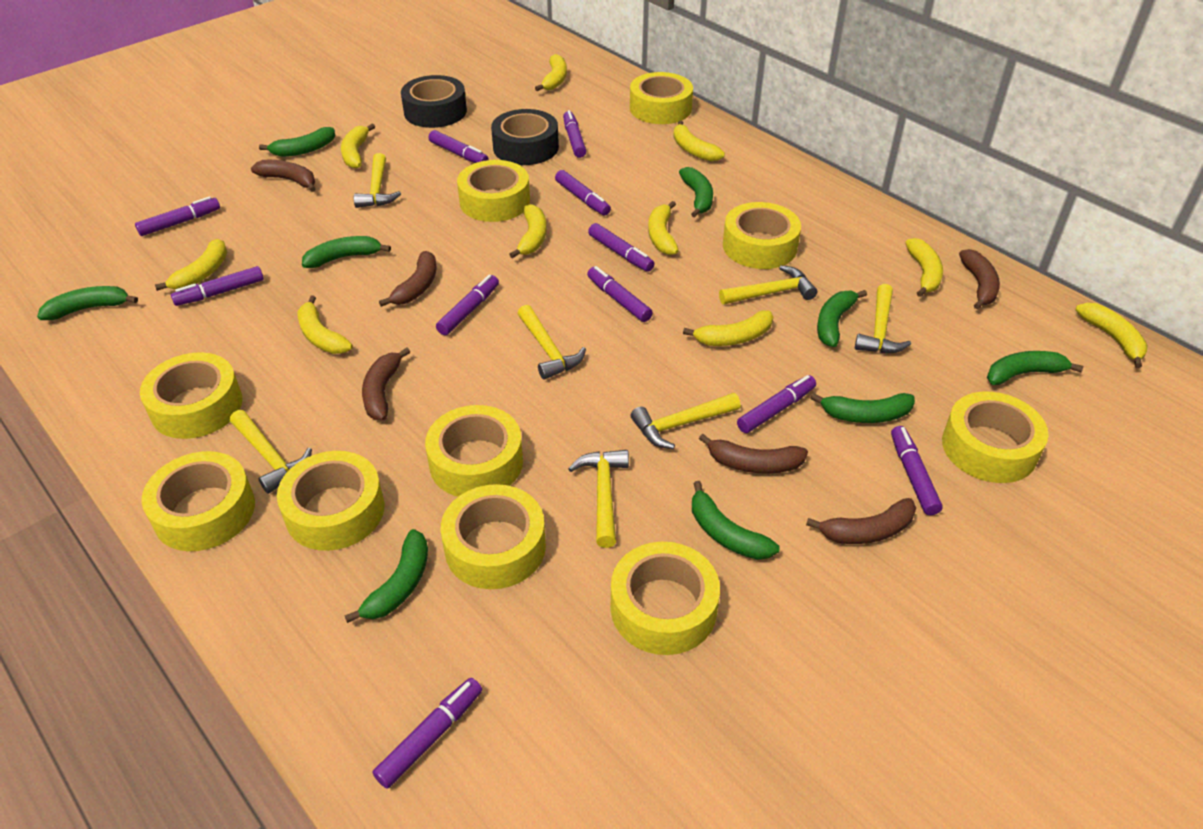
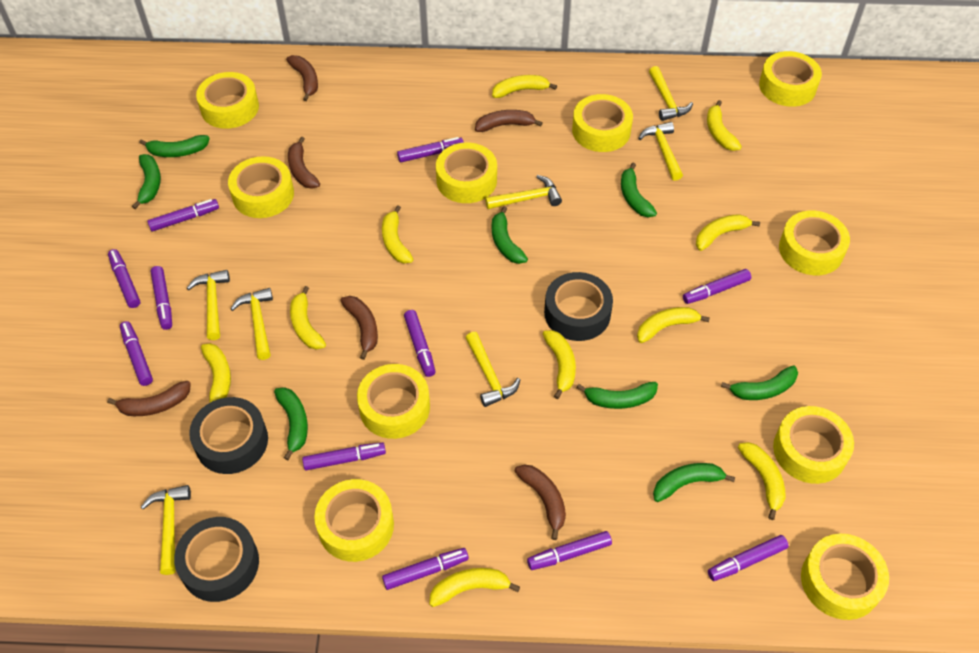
black tape: 2 -> 3
green banana: 9 -> 8

